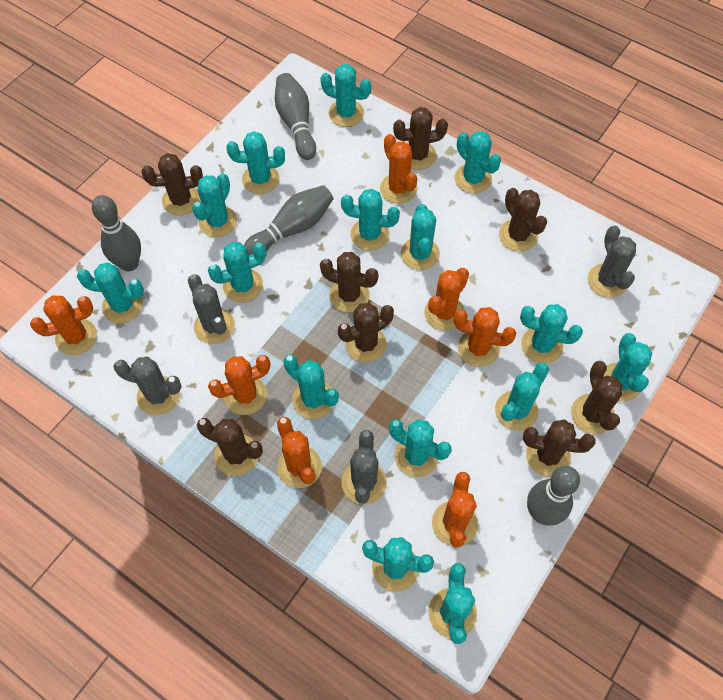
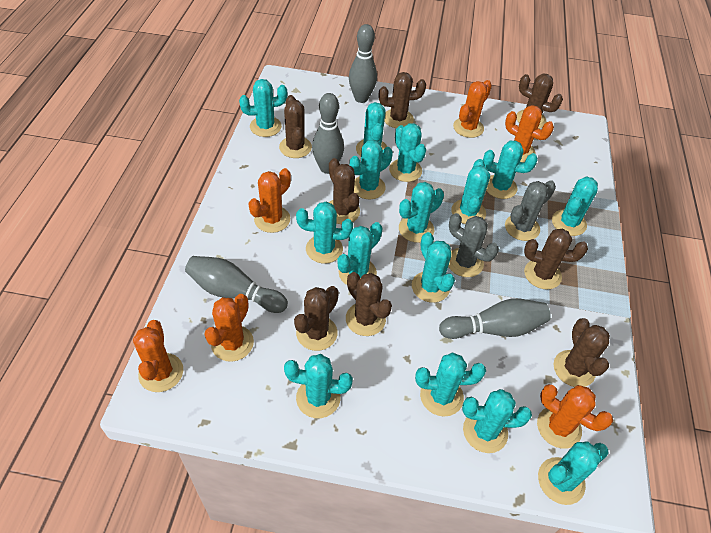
grey cactus: 4 -> 2
orange cactus: 7 -> 6

